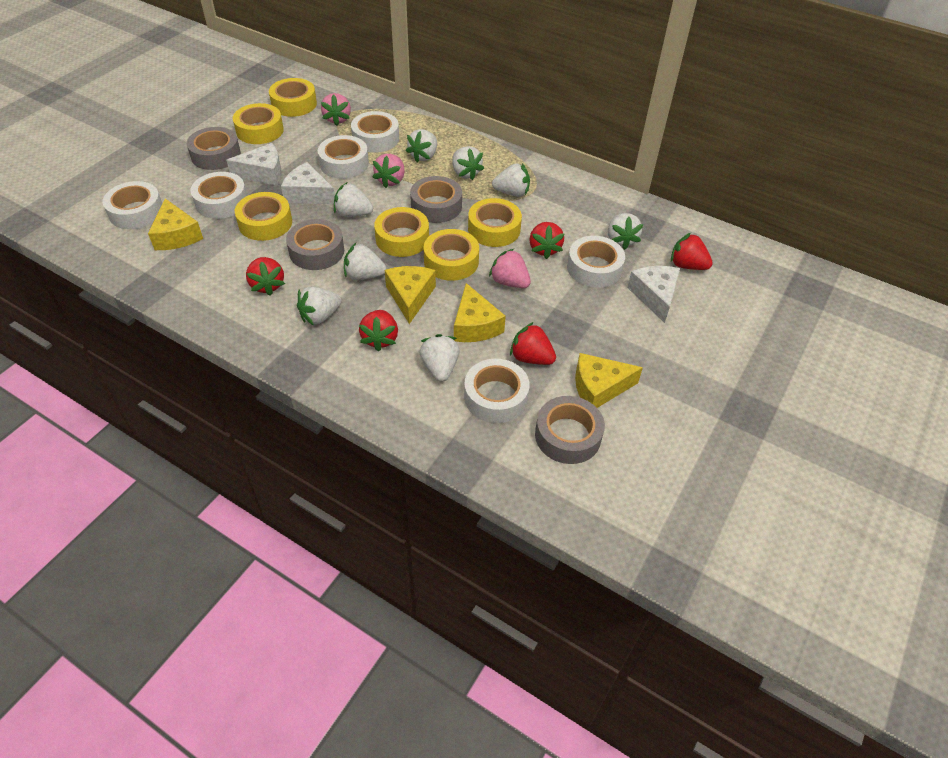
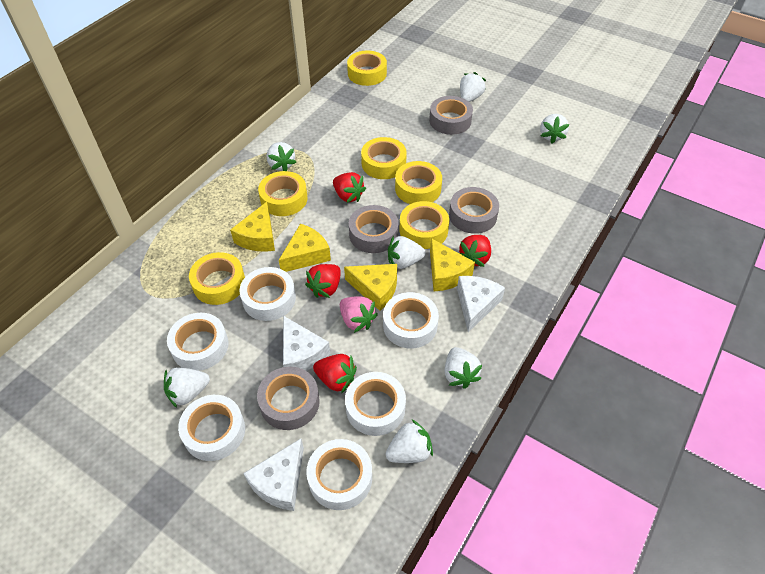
pink strawberry: 3 -> 1
red strawberry: 5 -> 4
white strawberry: 8 -> 7

